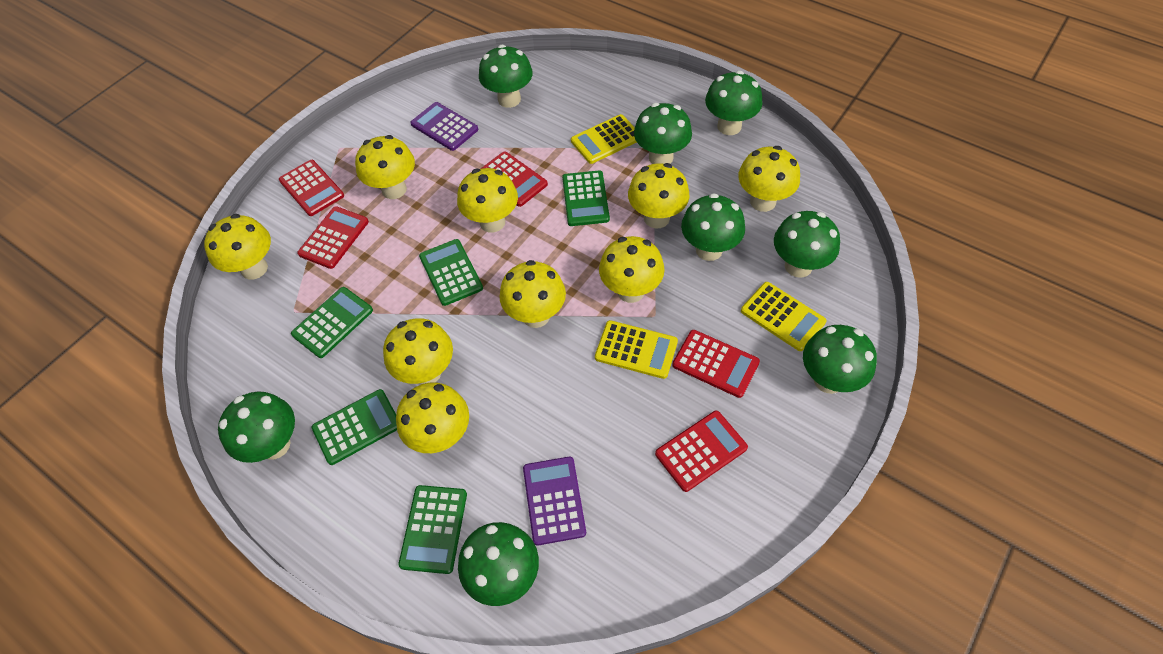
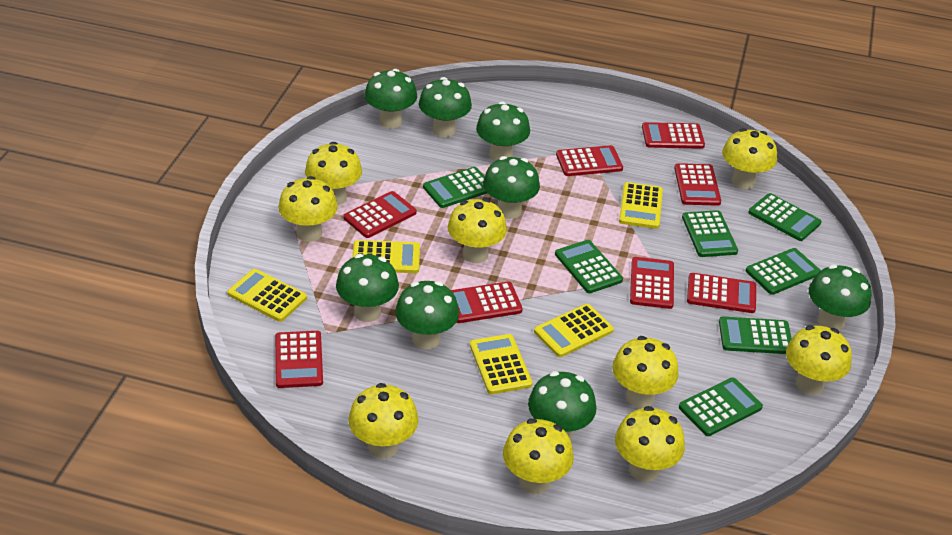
green calculator: 5 -> 7
purple calculator: 2 -> 0
red calculator: 5 -> 8
yellow calculator: 3 -> 5

